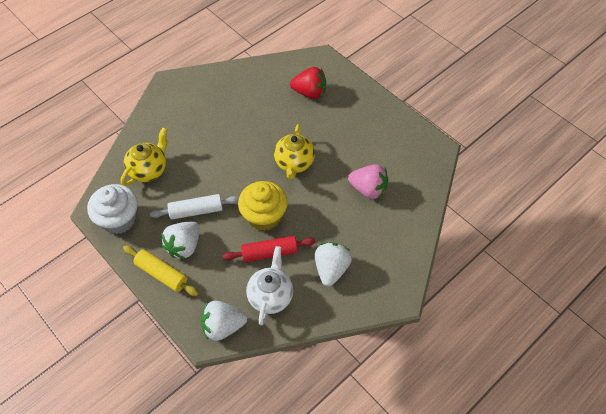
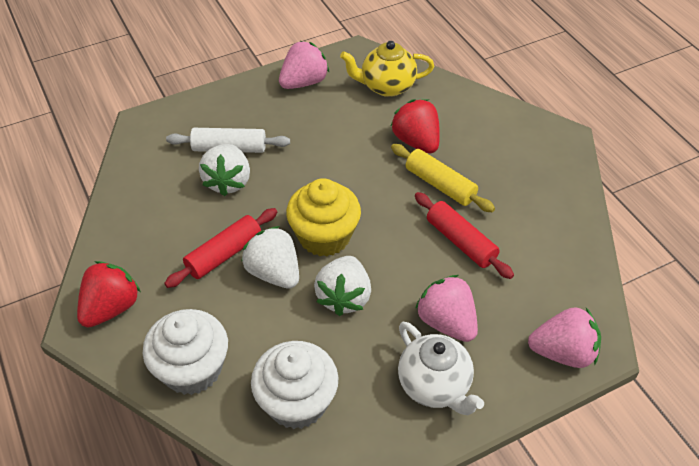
pink strawberry: 1 -> 3
red rolling pin: 1 -> 2
red strawberry: 1 -> 2
white cupcake: 1 -> 2
yellow teapot: 2 -> 1

